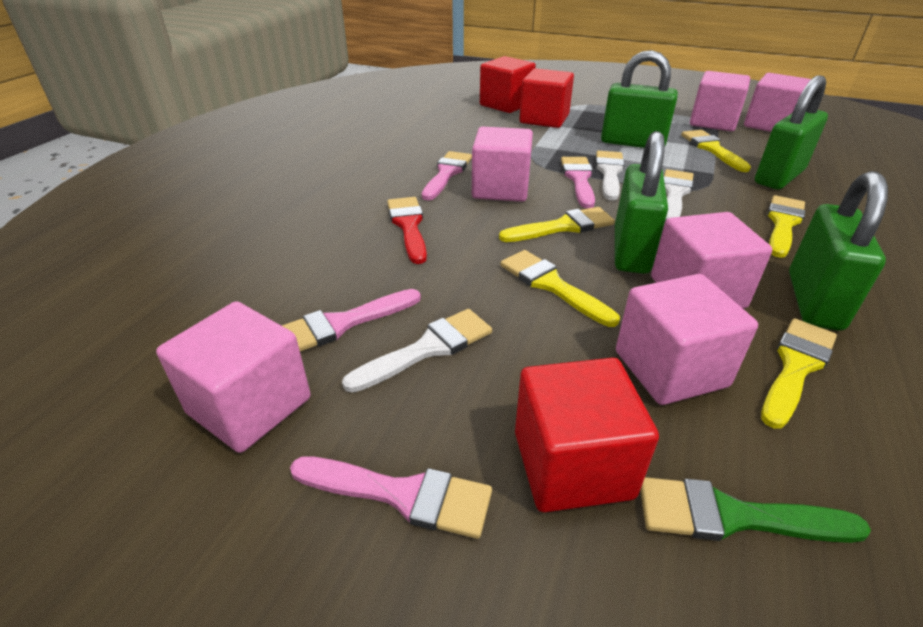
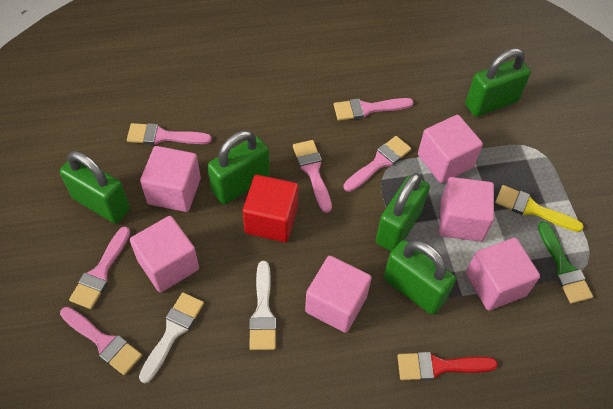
green padlock: 4 -> 5
pink brush: 4 -> 6
red cube: 3 -> 1
white brush: 3 -> 2
yellow brush: 5 -> 1

